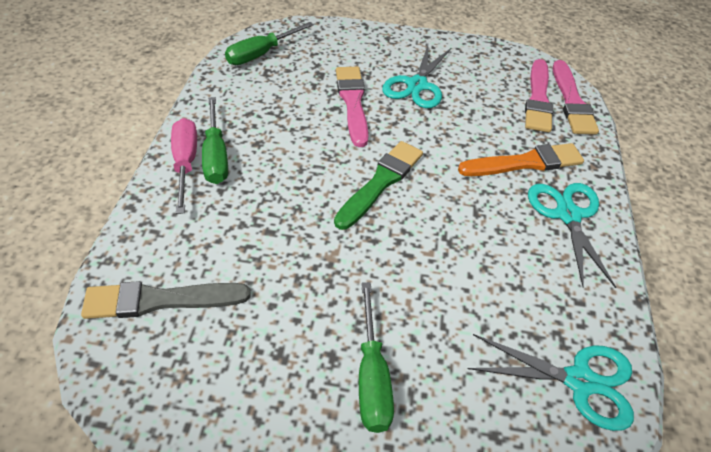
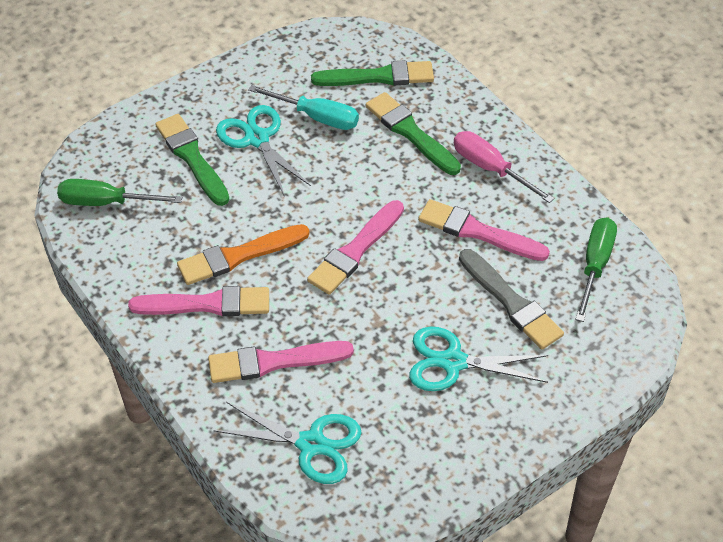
green brush: 1 -> 3
green screwdriver: 3 -> 2
pink brush: 3 -> 4
turquoise screwdriver: 0 -> 1

